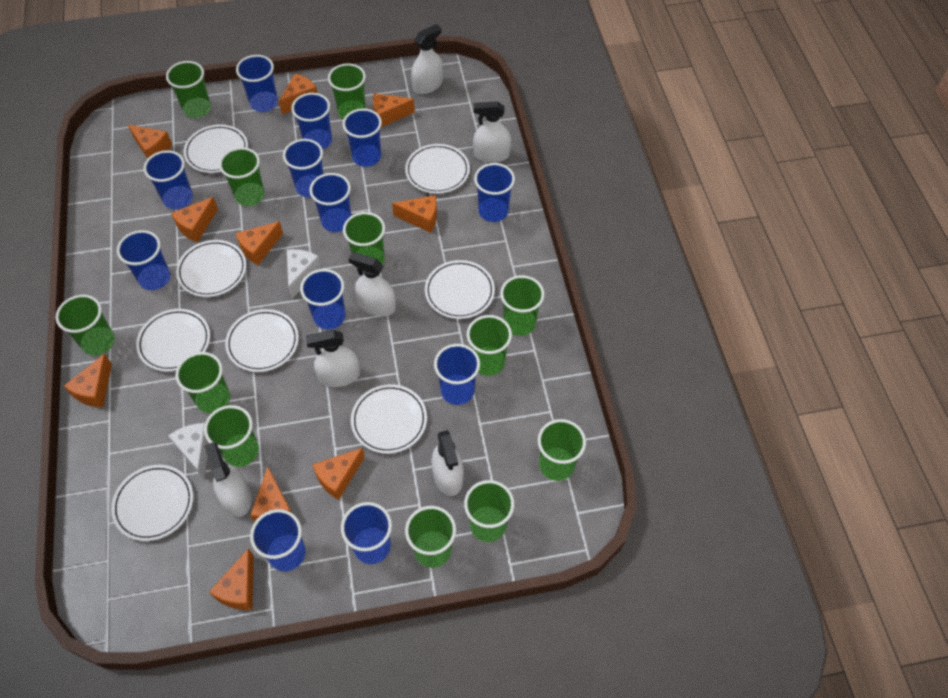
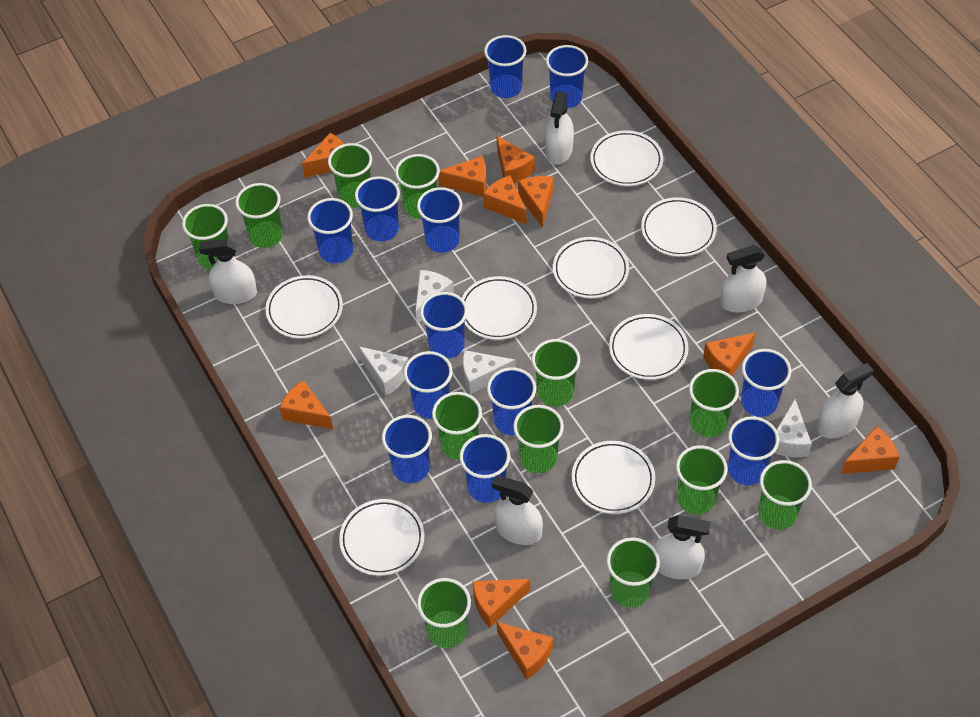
white cheese: 2 -> 4

